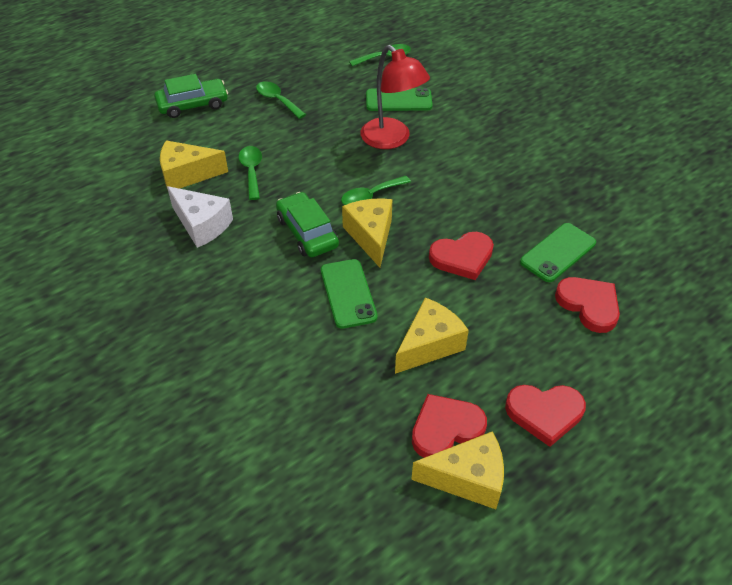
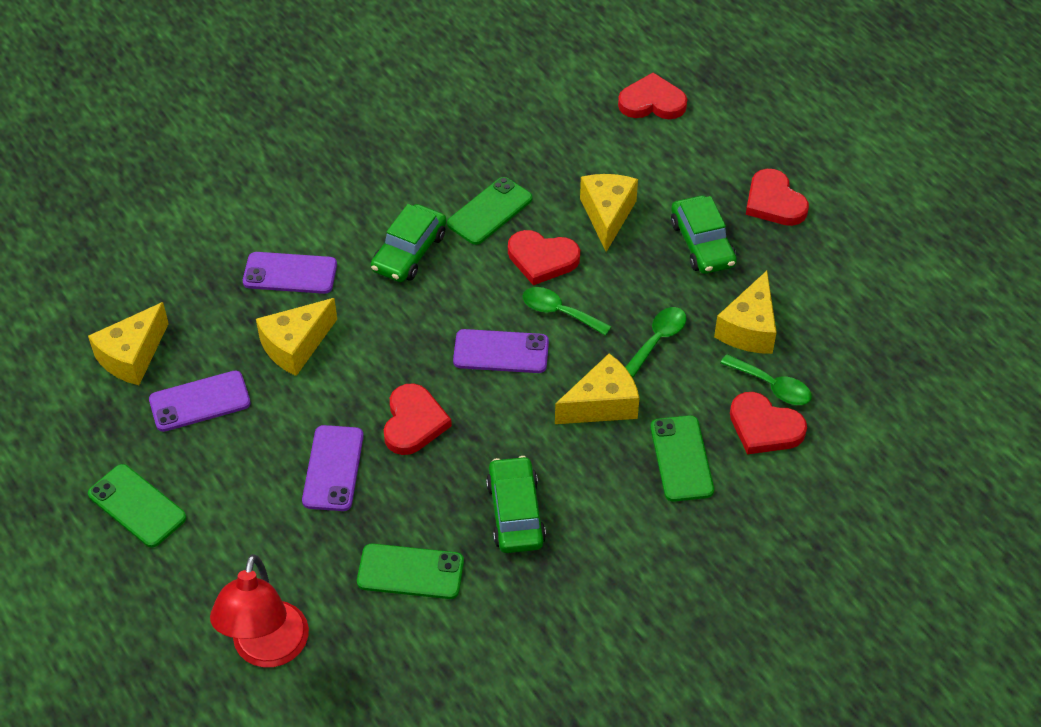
green car: 2 -> 3
green phone: 3 -> 4
green spoon: 4 -> 3
purple phone: 0 -> 4
red heart: 4 -> 5
white cheese: 1 -> 0
yellow cheese: 4 -> 5

